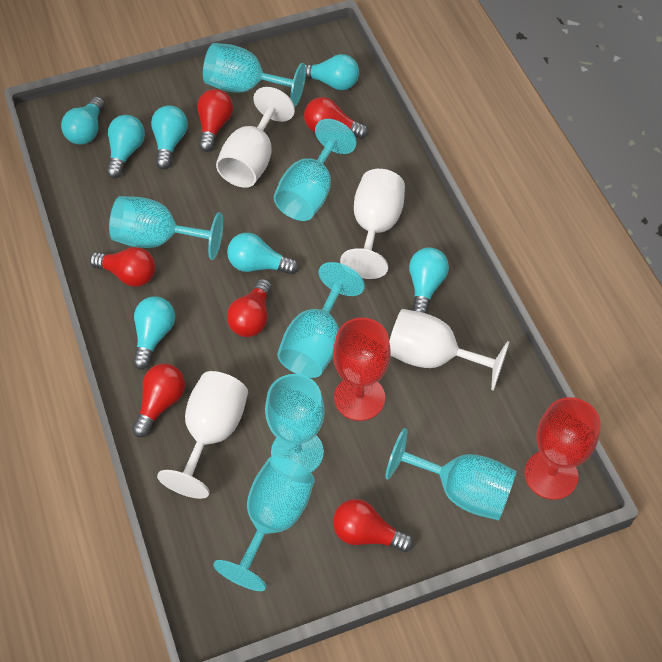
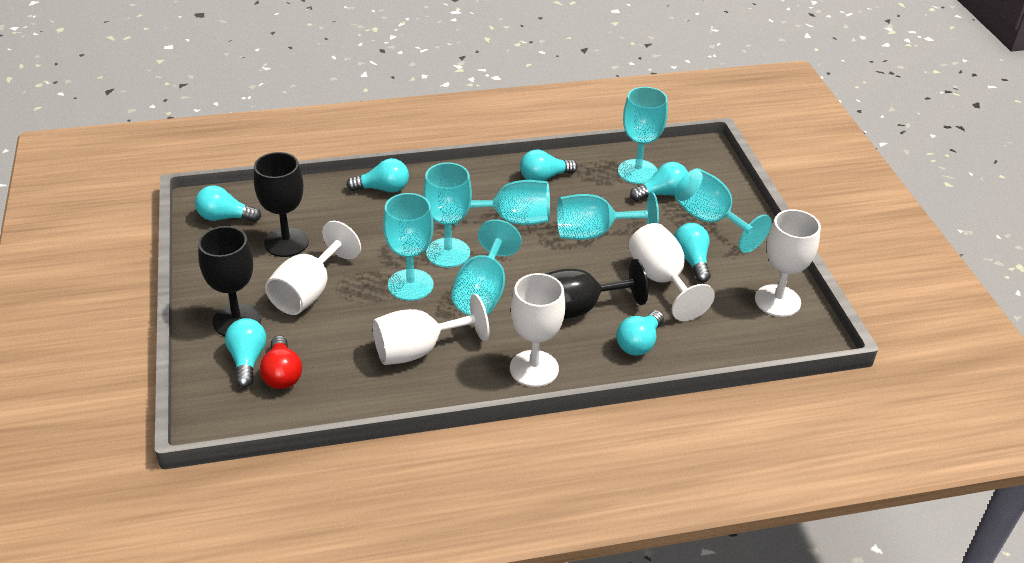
black goblet: 0 -> 3
red goblet: 2 -> 0
red light bulb: 6 -> 1
white goblet: 4 -> 5

